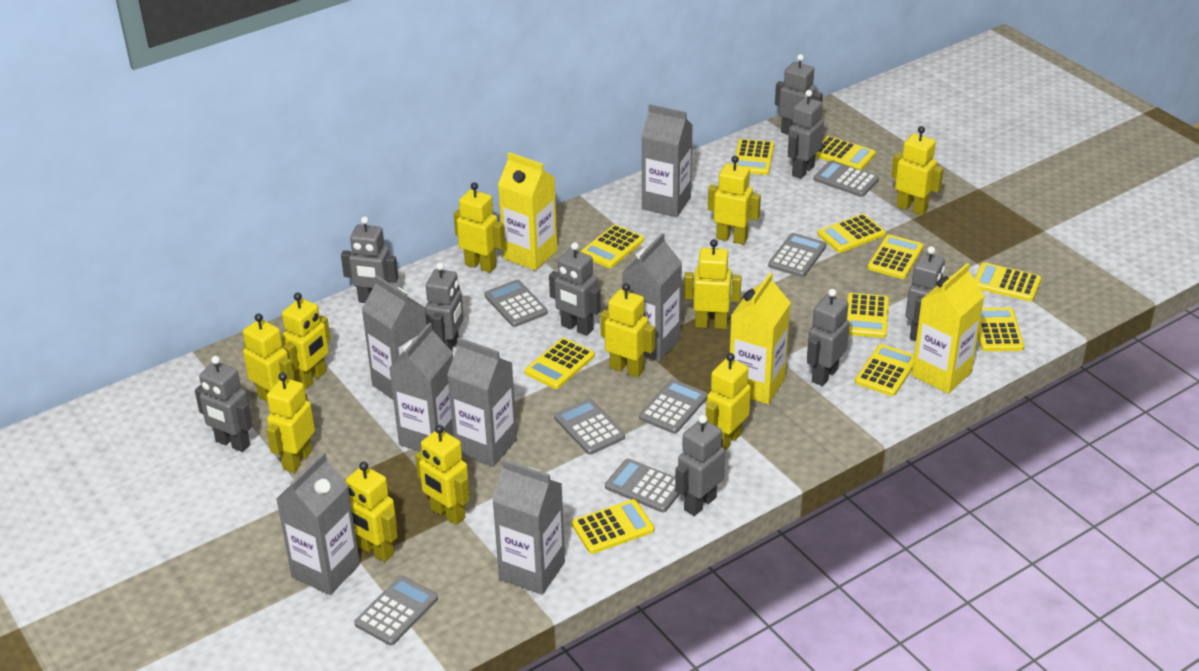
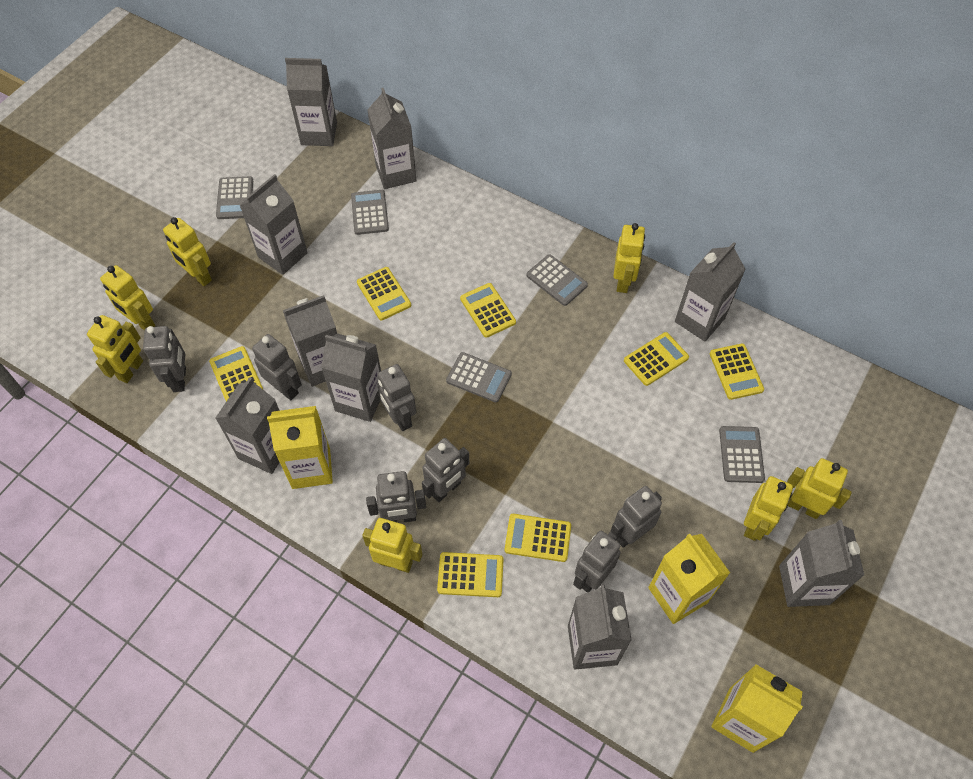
grey calculator: 7 -> 5
grey carton: 7 -> 9
grey robot: 9 -> 7
yellow calculator: 11 -> 7
yellow robot: 11 -> 7

